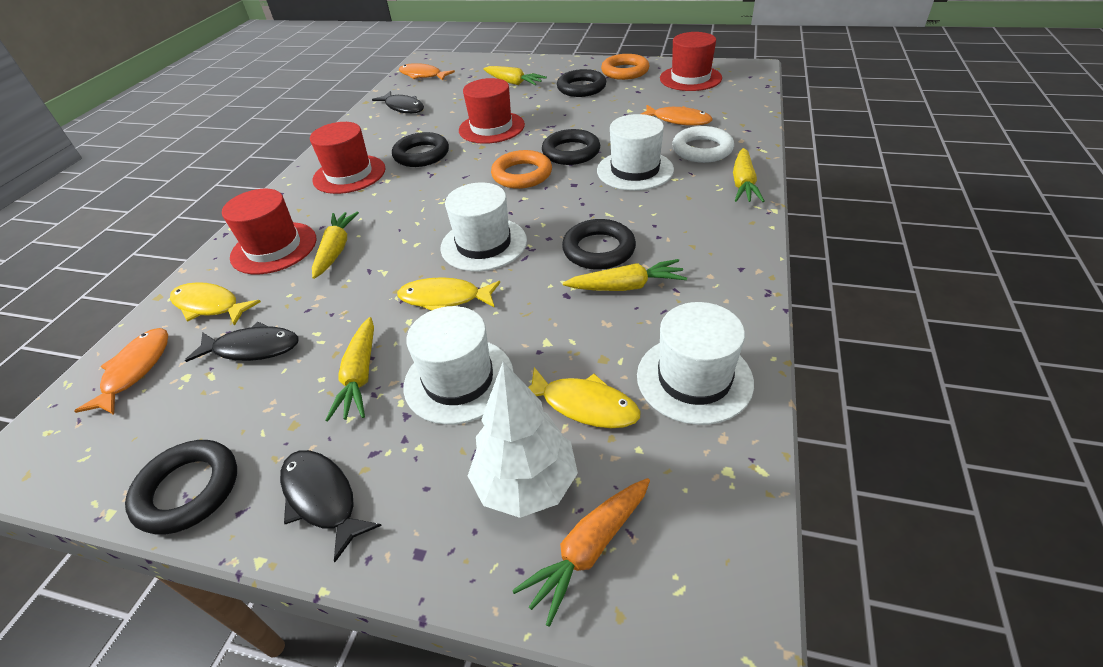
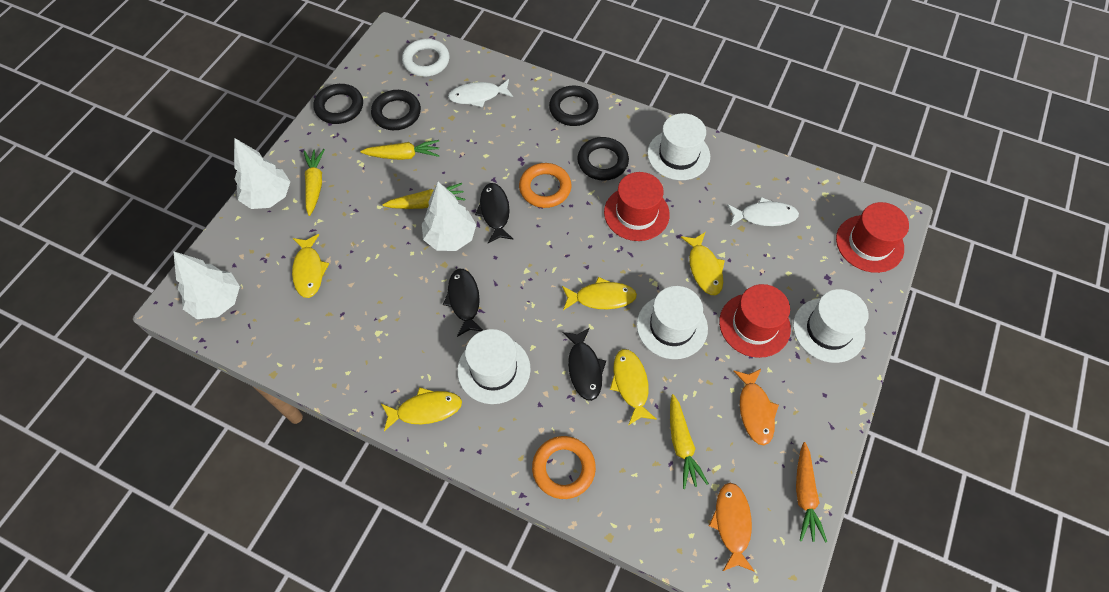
black ring: 5 -> 4
orange fish: 3 -> 2
red hat: 4 -> 3
white fish: 0 -> 2
white tree: 1 -> 3
yellow carrot: 5 -> 4
yellow fish: 3 -> 5

